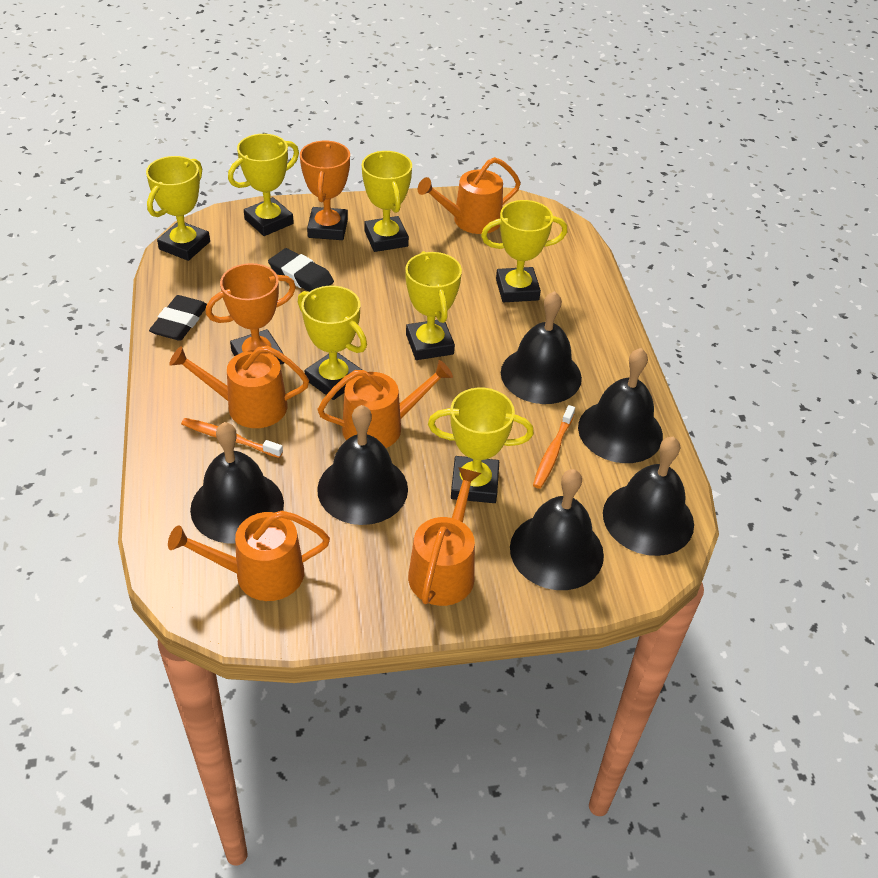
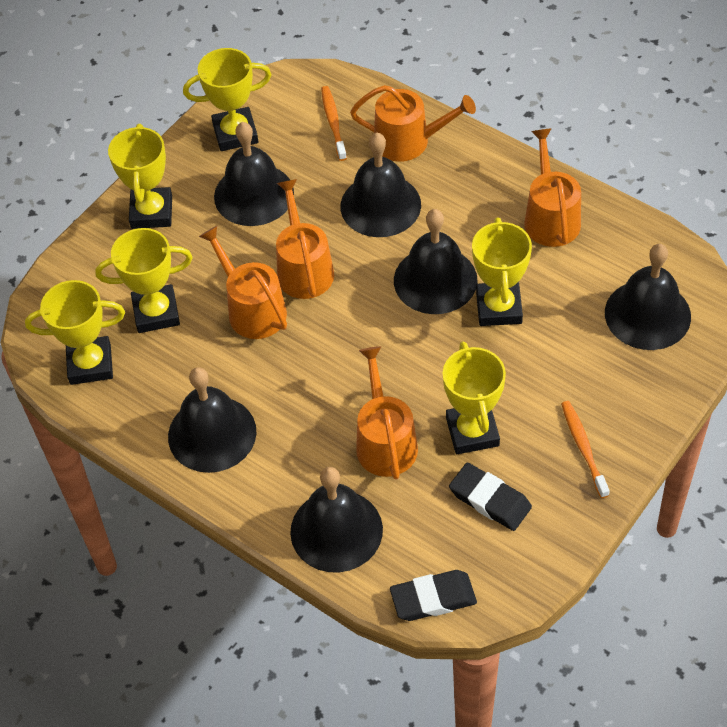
orange trophy: 2 -> 0
yellow trophy: 7 -> 6

